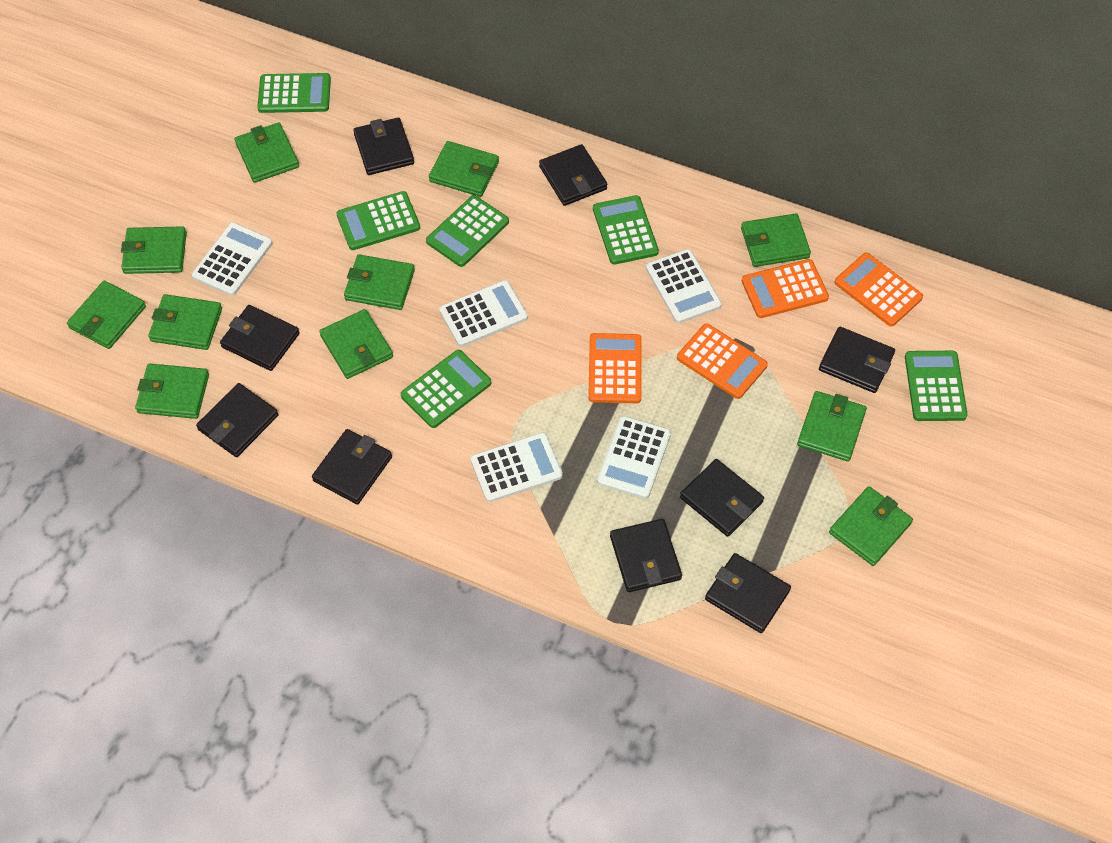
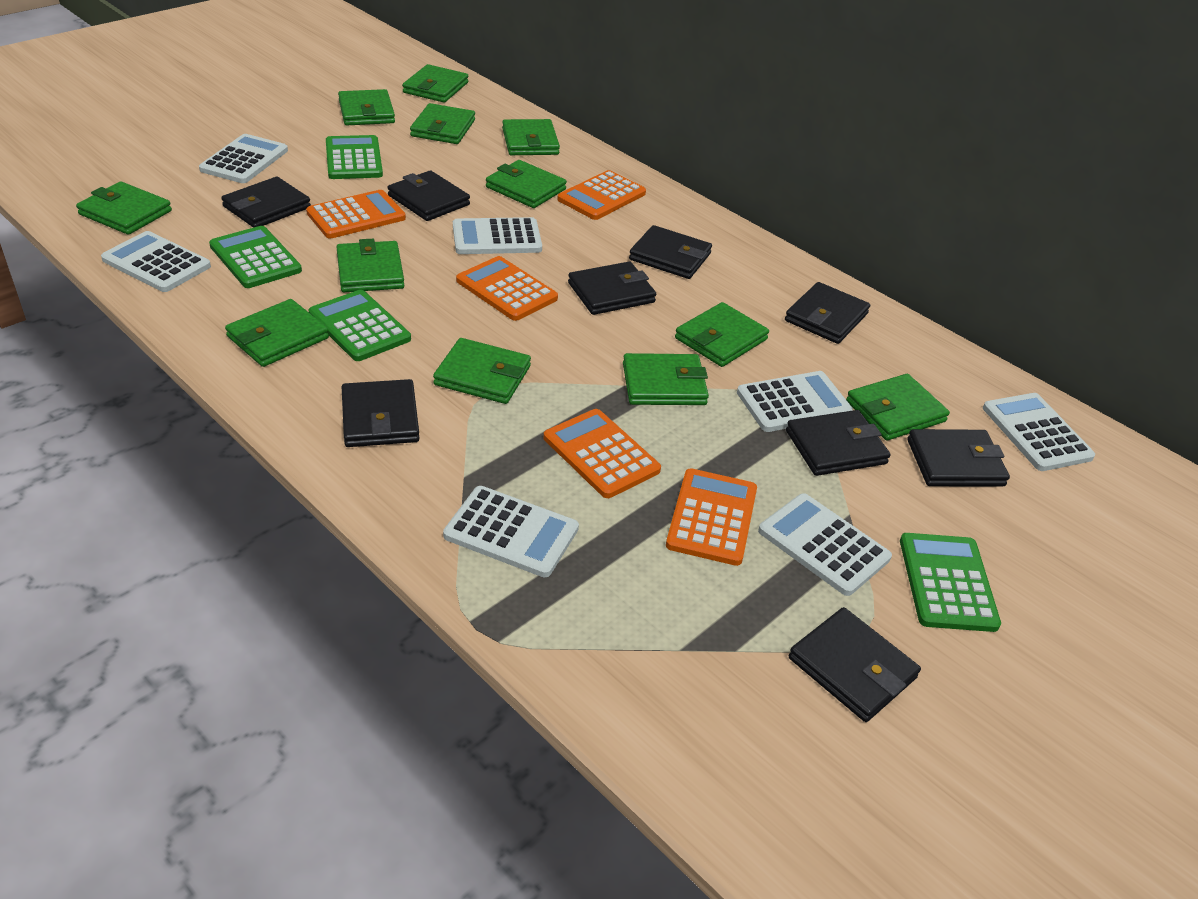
green calculator: 6 -> 4
green wallet: 11 -> 12
orange calculator: 4 -> 5
white calculator: 5 -> 7

